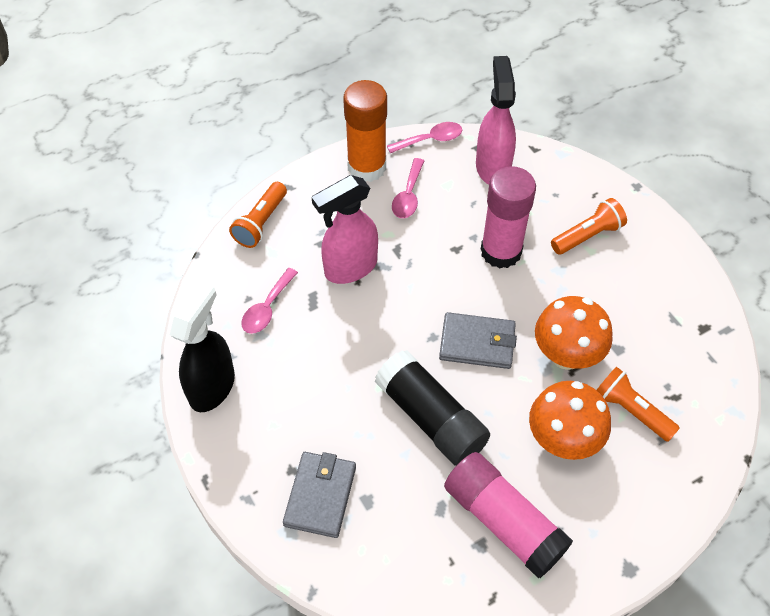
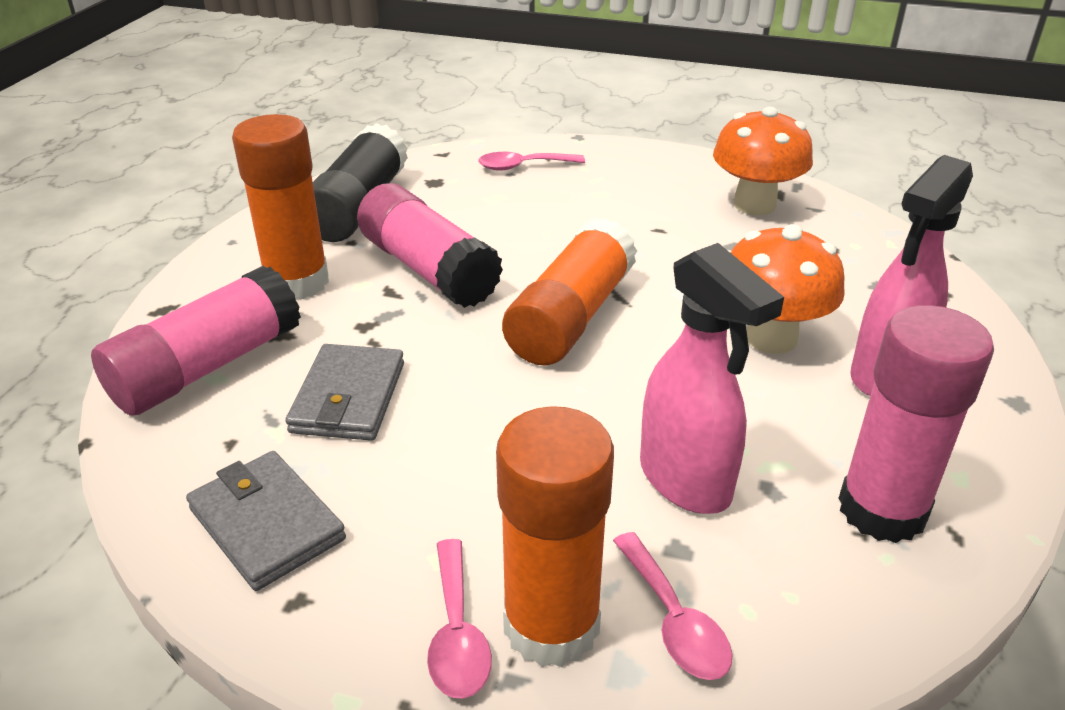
black spray bottle: 1 -> 0
orange flashlight: 3 -> 0
orange glue stick: 1 -> 3
pink glue stick: 2 -> 3

